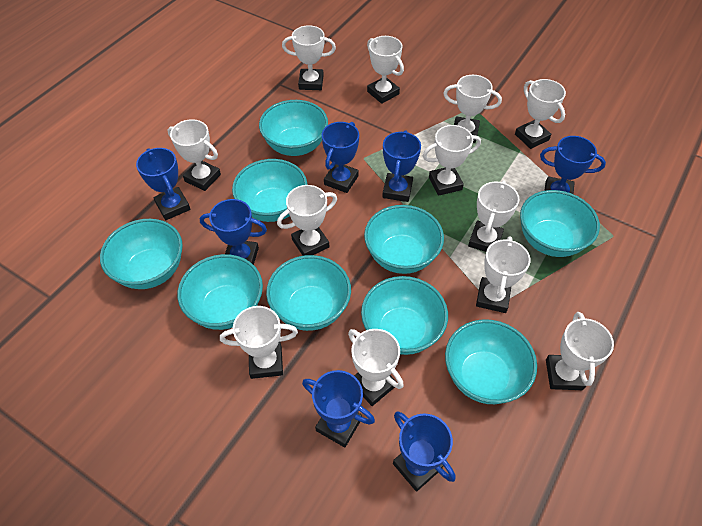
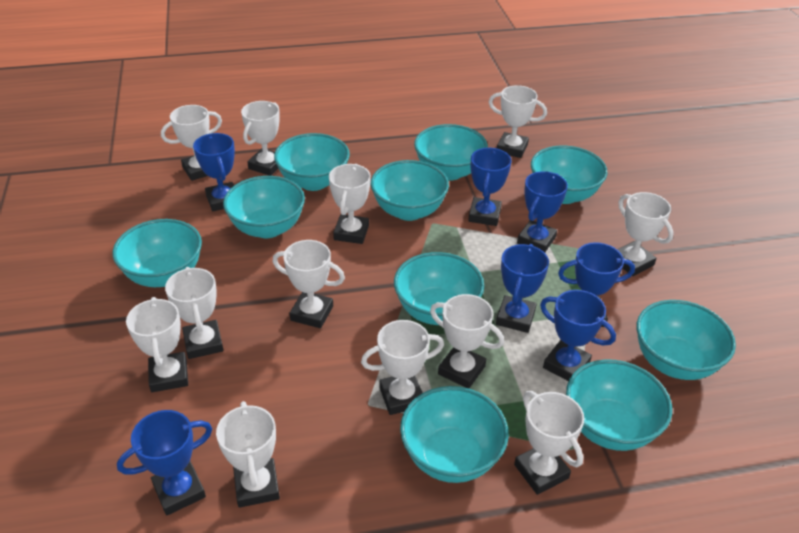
turquoise bowl: 9 -> 10

